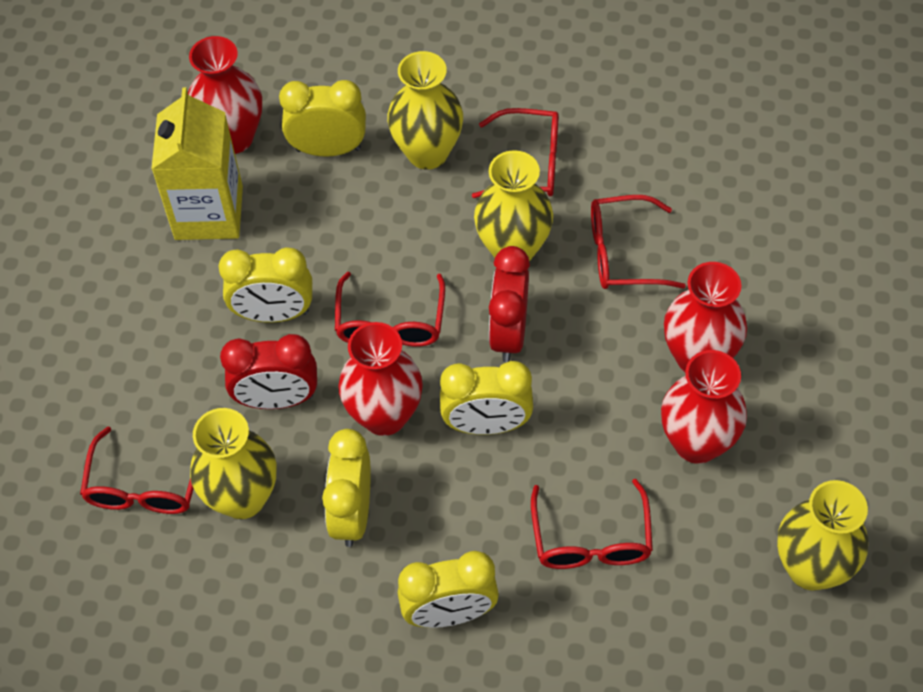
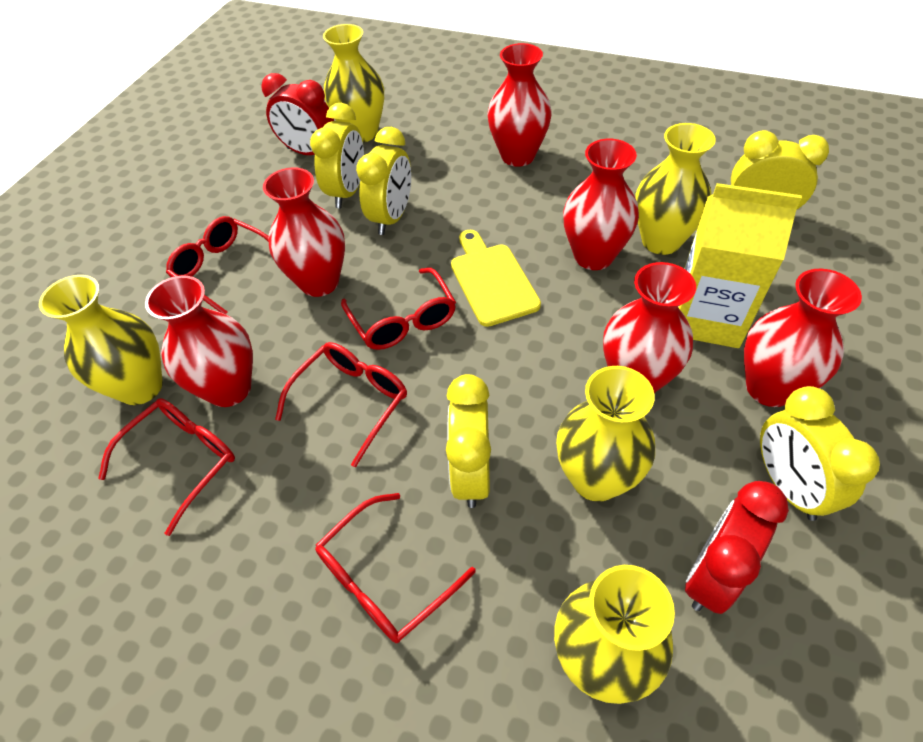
red vase: 4 -> 6
yellow cutting board: 0 -> 1
yellow vase: 4 -> 5

